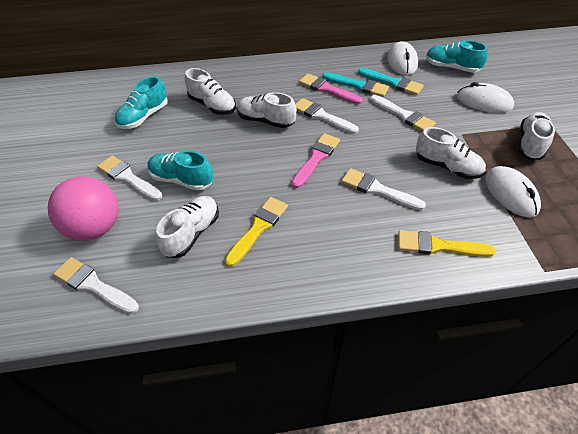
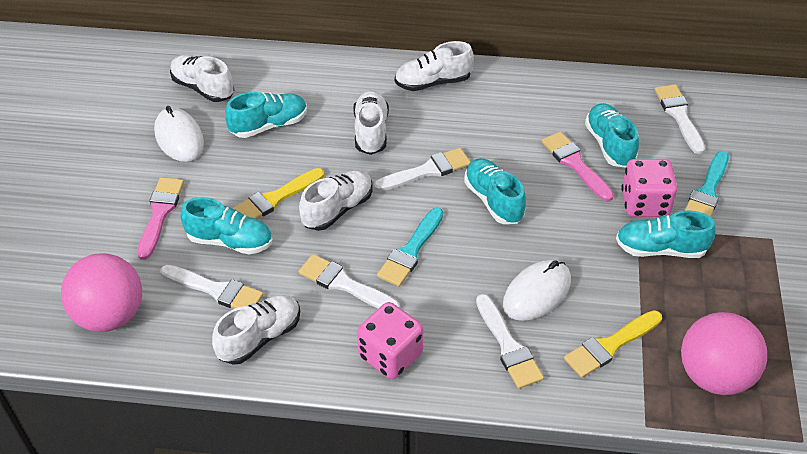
pink ball: 1 -> 2
pink dice: 0 -> 2
turquoise shoe: 3 -> 5
white mouse: 3 -> 2

